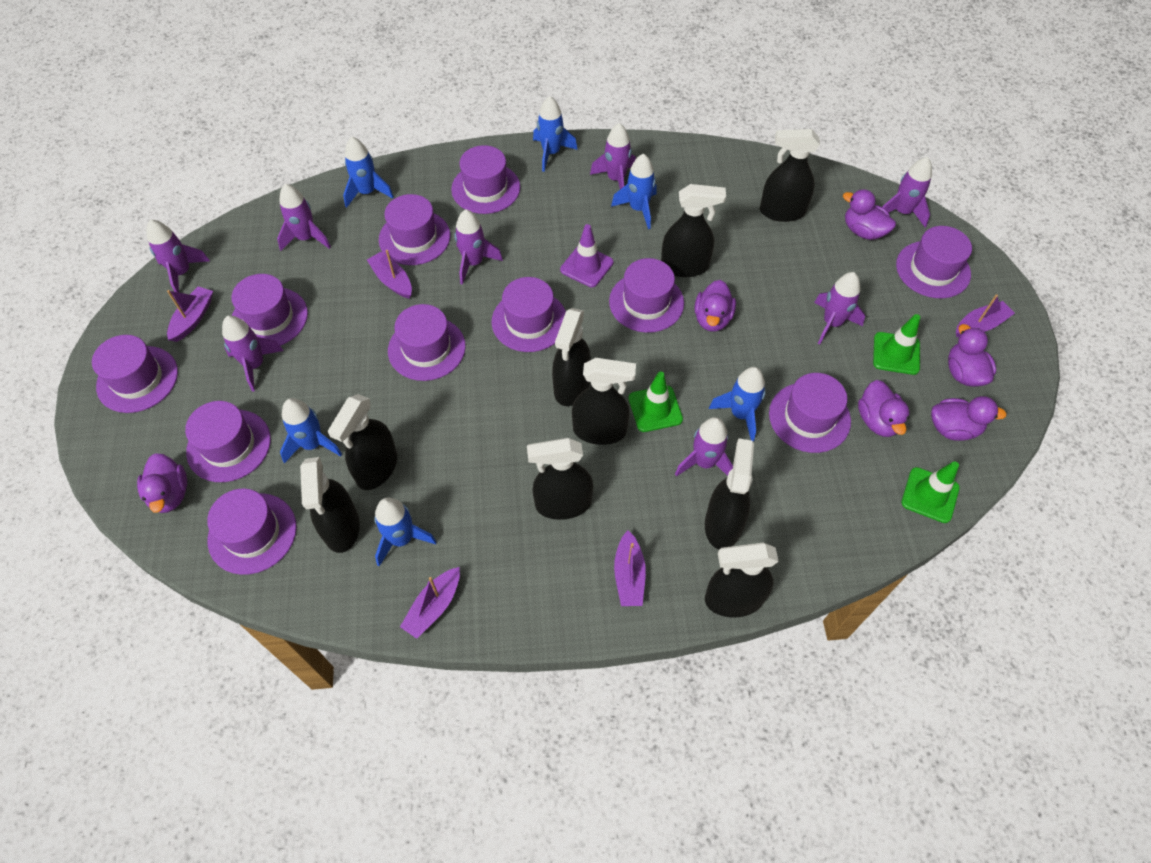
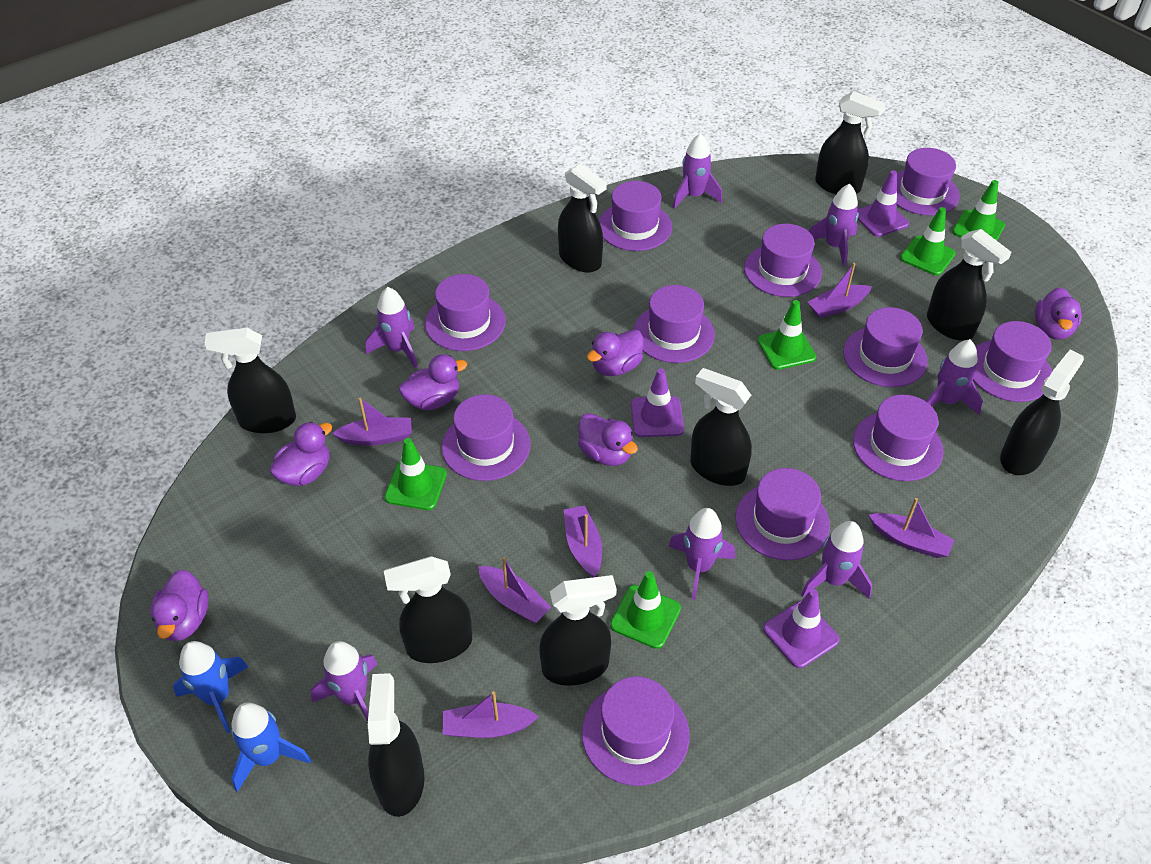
blue rocket: 6 -> 2
green traffic cone: 3 -> 5
purple boat: 5 -> 6
purple rocket: 8 -> 7
purple traffic cone: 1 -> 3

